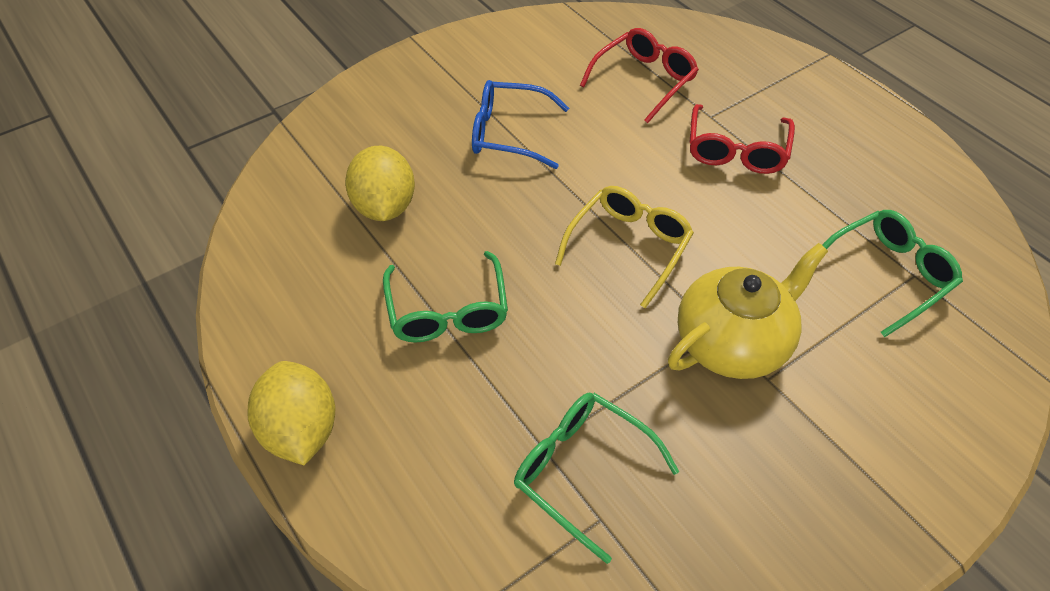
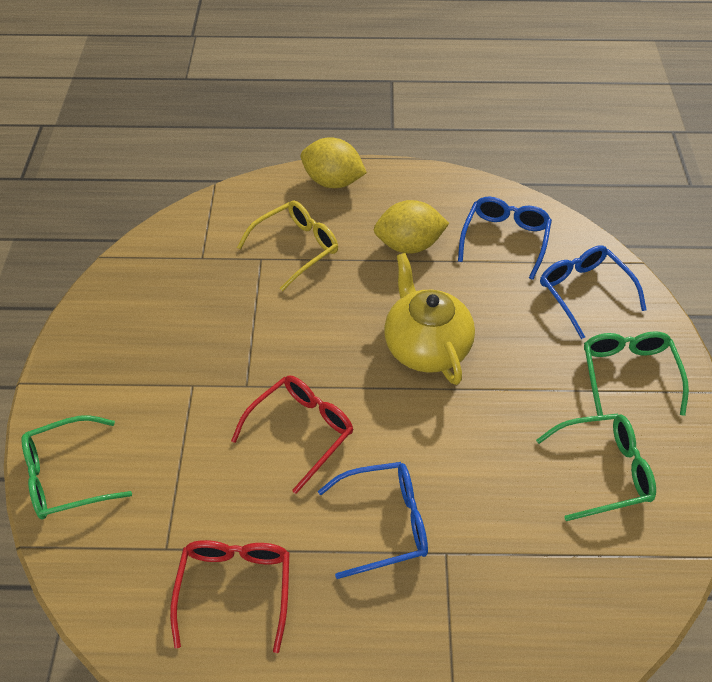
blue glasses: 1 -> 3

